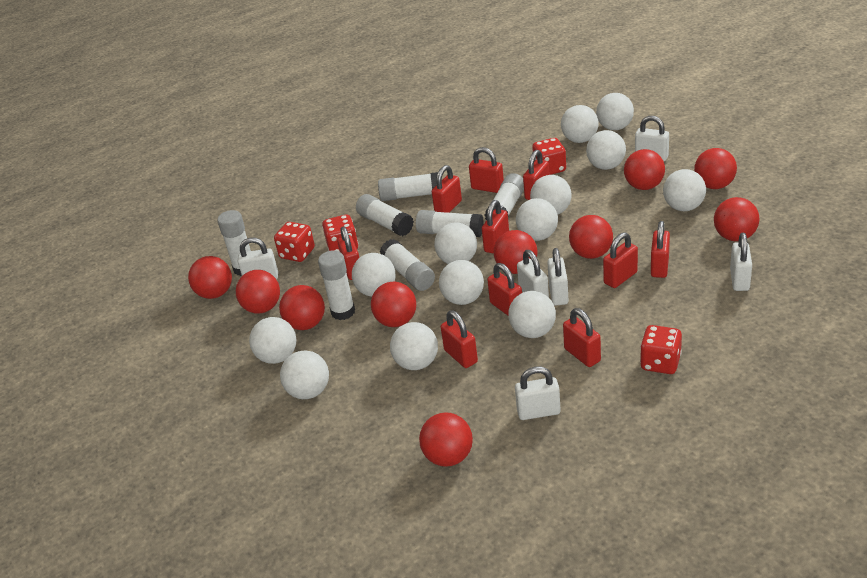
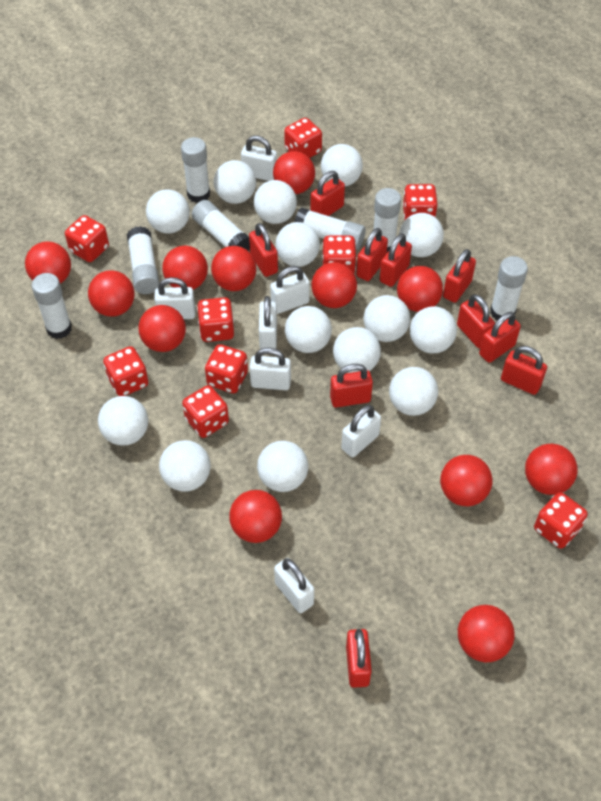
red ball: 10 -> 12
red dice: 4 -> 9
white ball: 13 -> 14
white padlock: 6 -> 7

